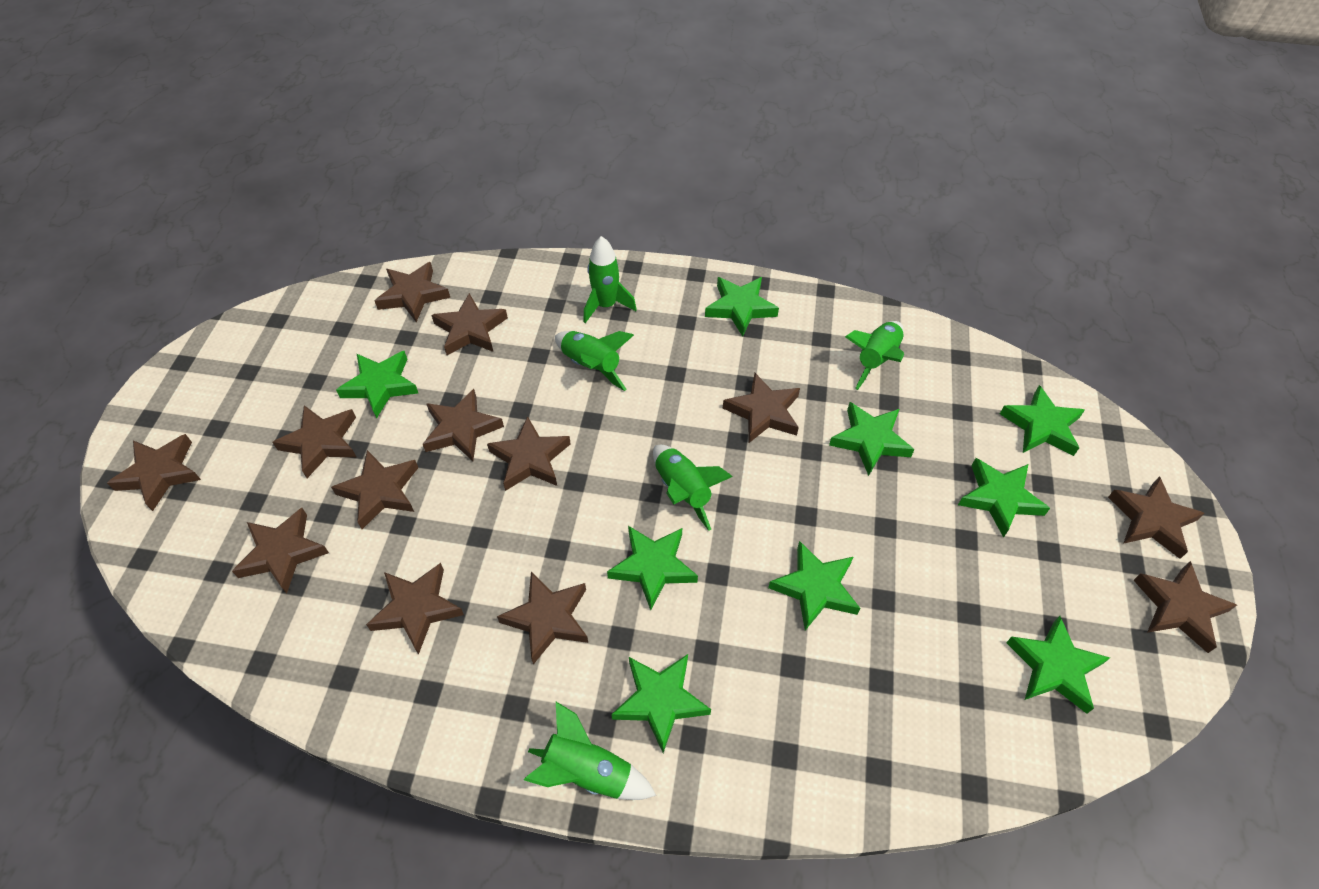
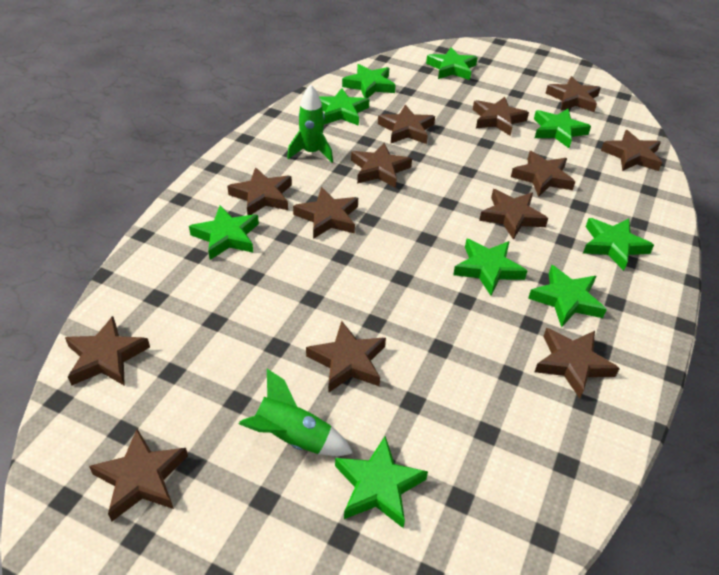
green rocket: 5 -> 2

